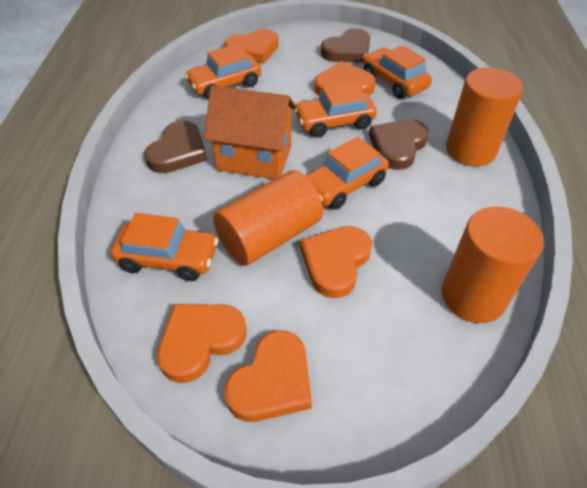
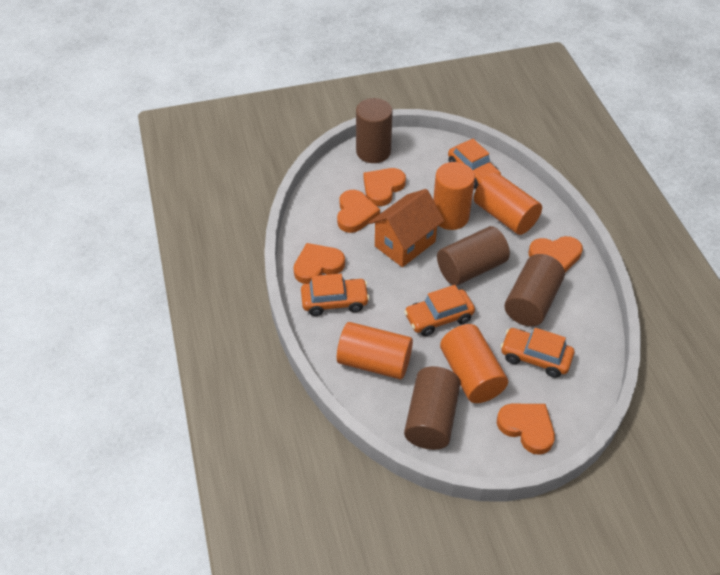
brown cylinder: 0 -> 4
brown heart: 3 -> 0
orange car: 5 -> 4
orange cylinder: 3 -> 4

